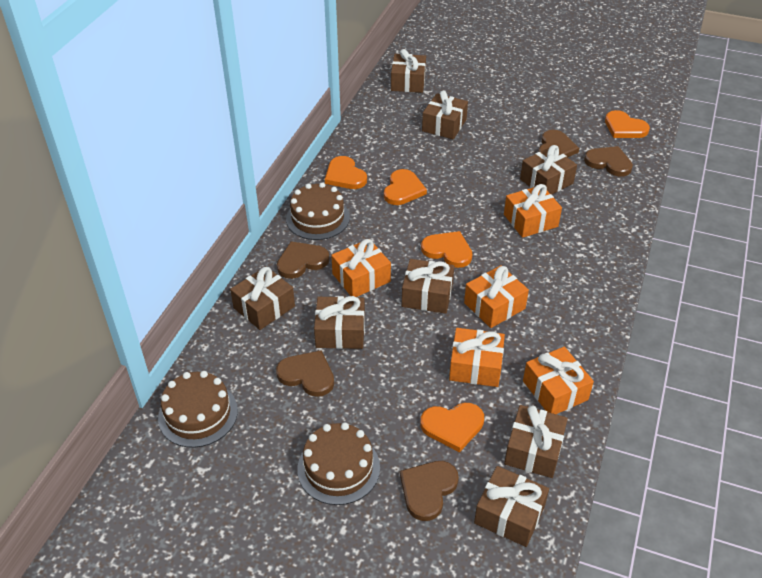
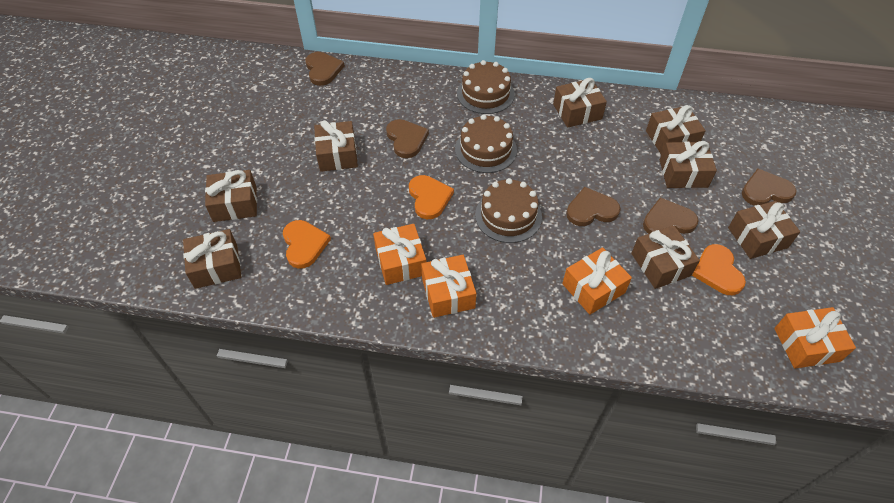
orange gift: 5 -> 4
orange heart: 5 -> 3

